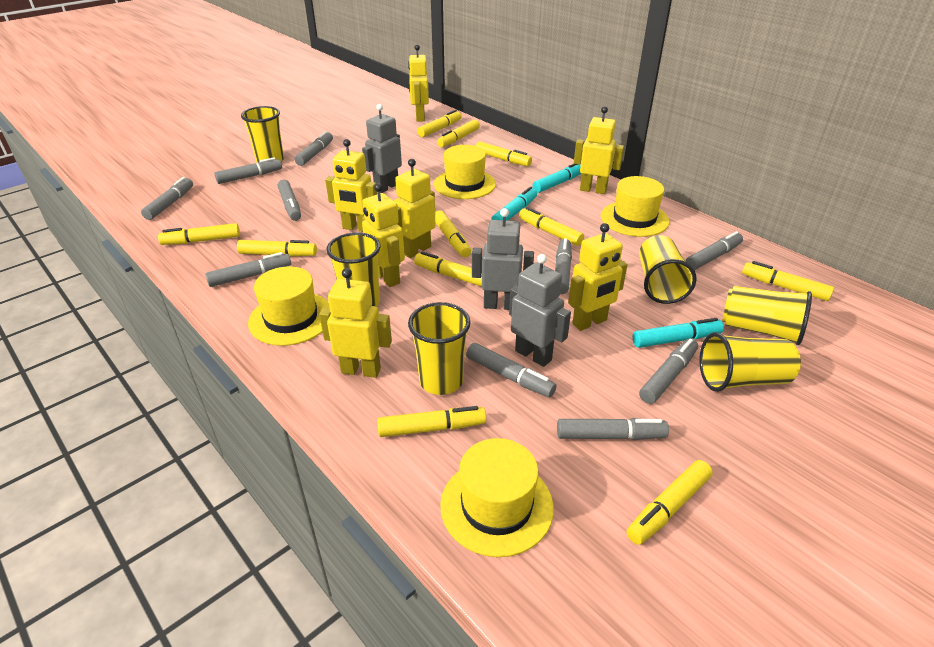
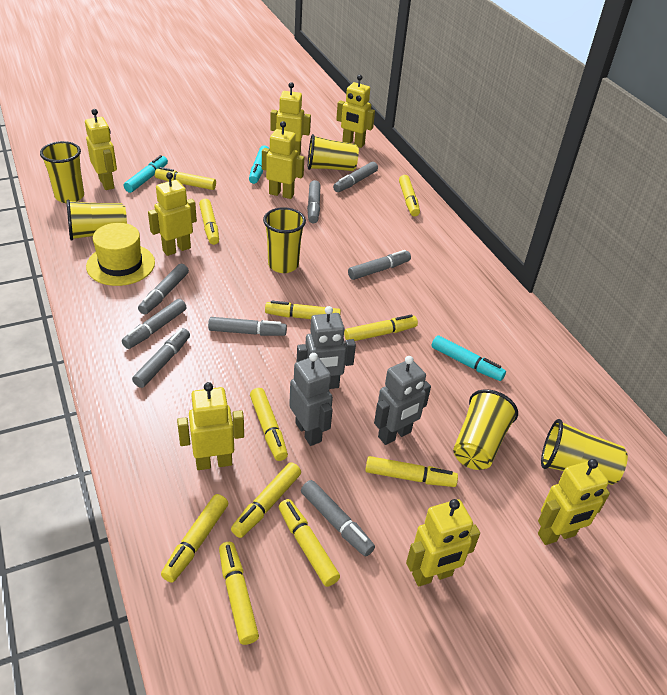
grey marker: 10 -> 8
yellow hat: 4 -> 1
yellow robot: 7 -> 8

